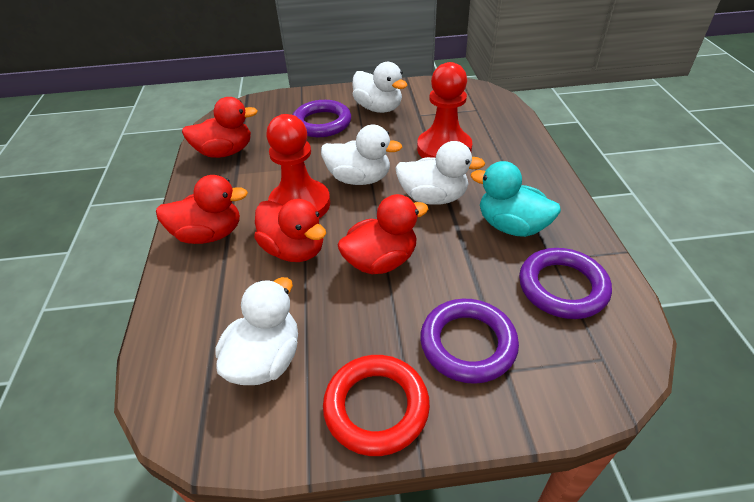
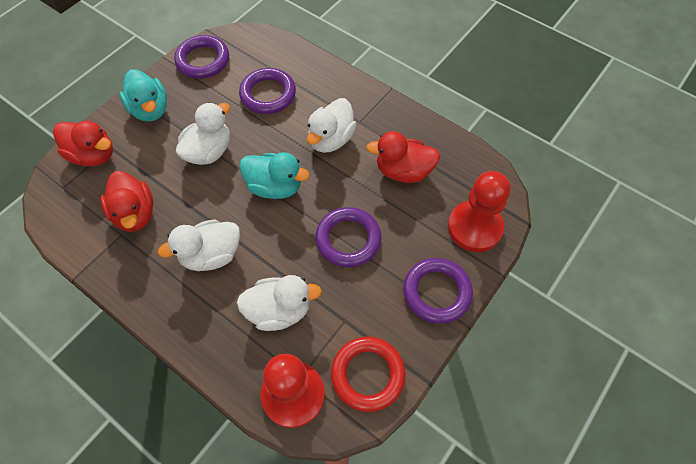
purple ring: 3 -> 4
red duck: 4 -> 3
turquoise duck: 1 -> 2

